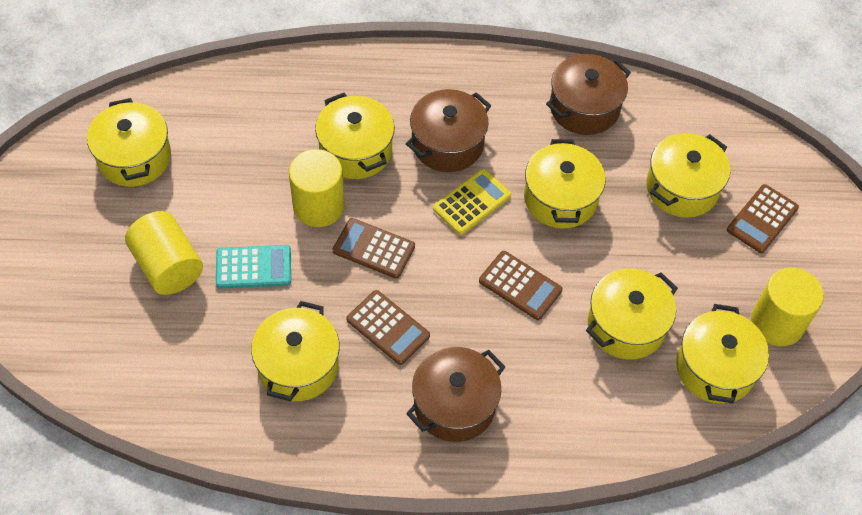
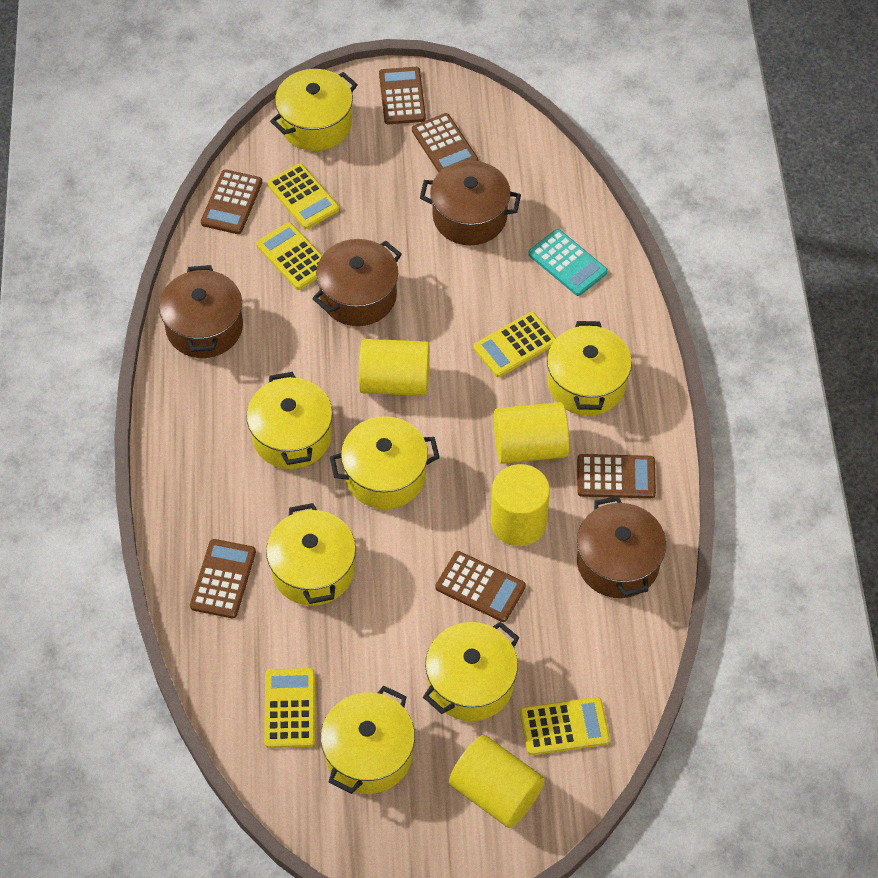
brown calculator: 4 -> 6
brown pot: 3 -> 4
yellow calculator: 1 -> 5
yellow cylinder: 3 -> 4

